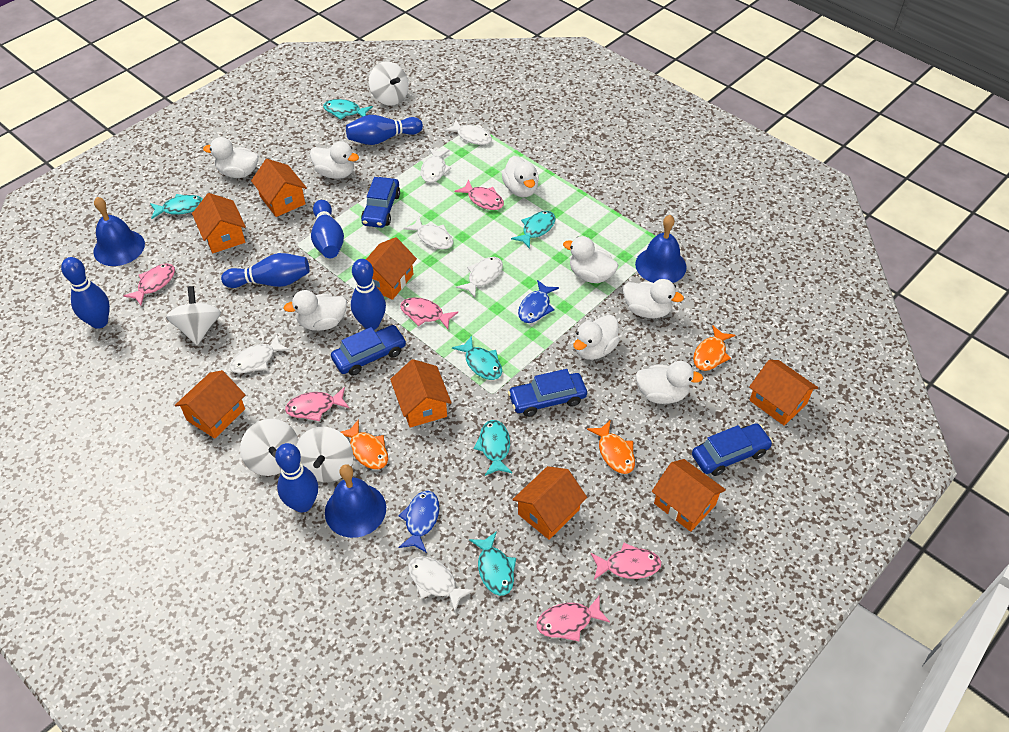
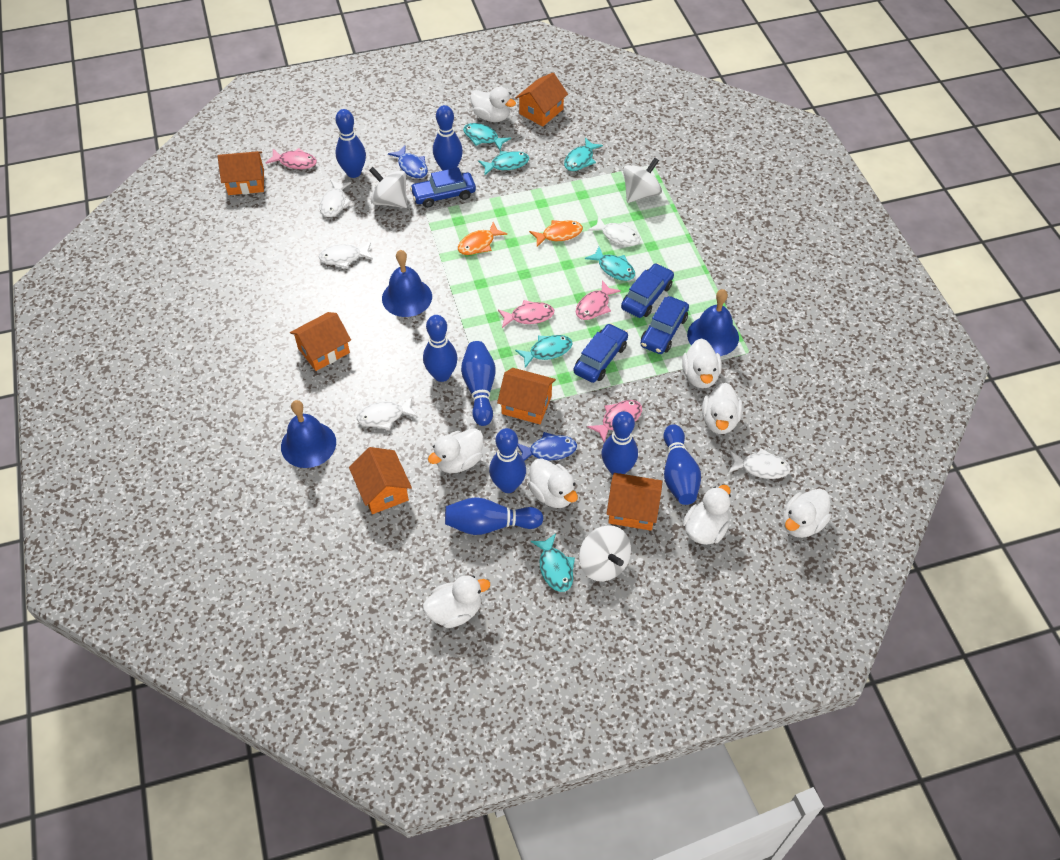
blue bowling pin: 6 -> 8
orange fish: 3 -> 2
orange house: 8 -> 6
pink fish: 6 -> 4
white fish: 6 -> 5
white spinning top: 4 -> 3

